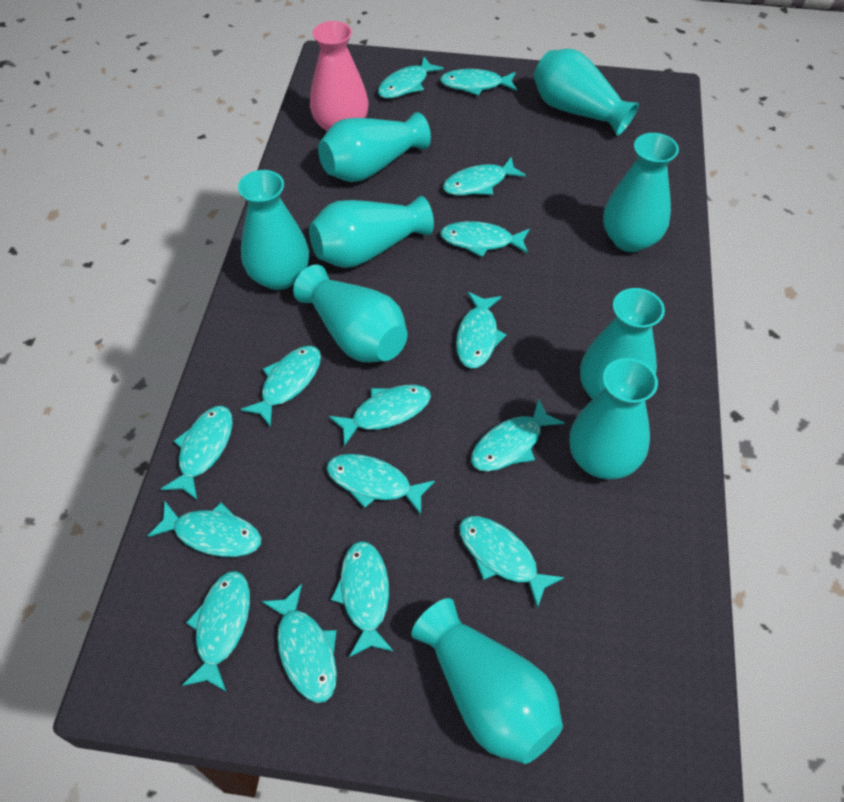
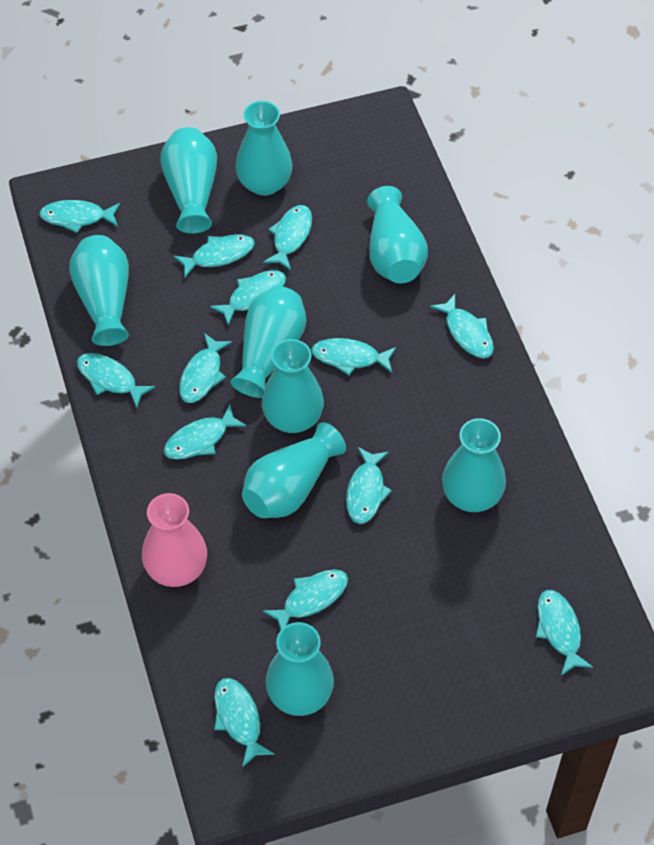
turquoise fish: 15 -> 13

